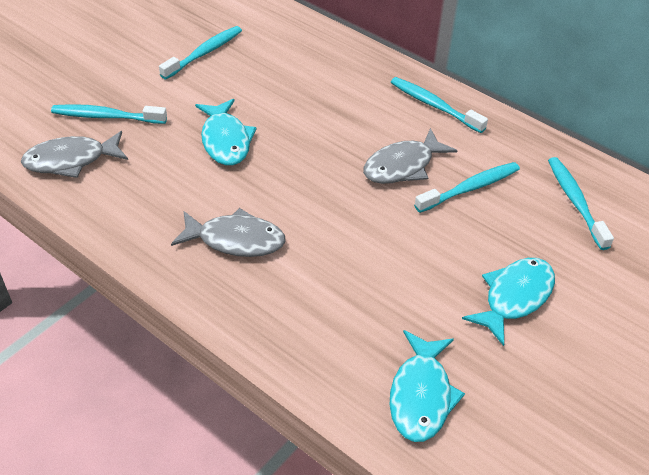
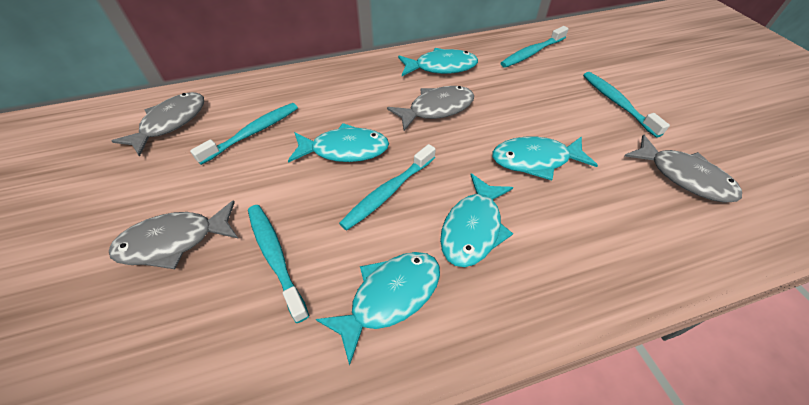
grey fish: 3 -> 4
turquoise fish: 3 -> 5

